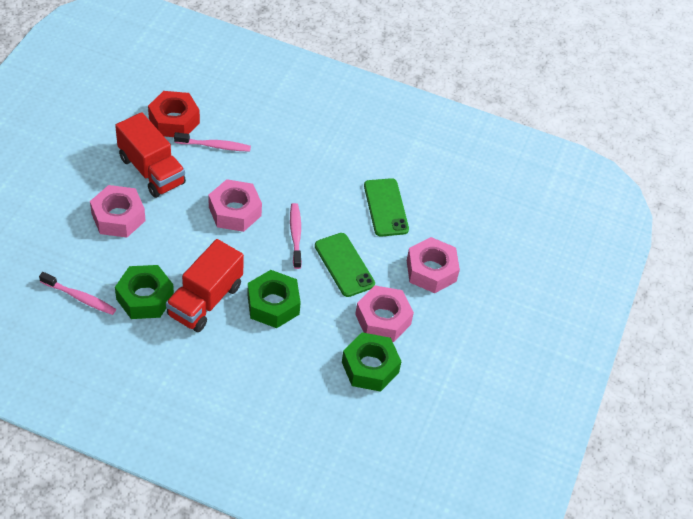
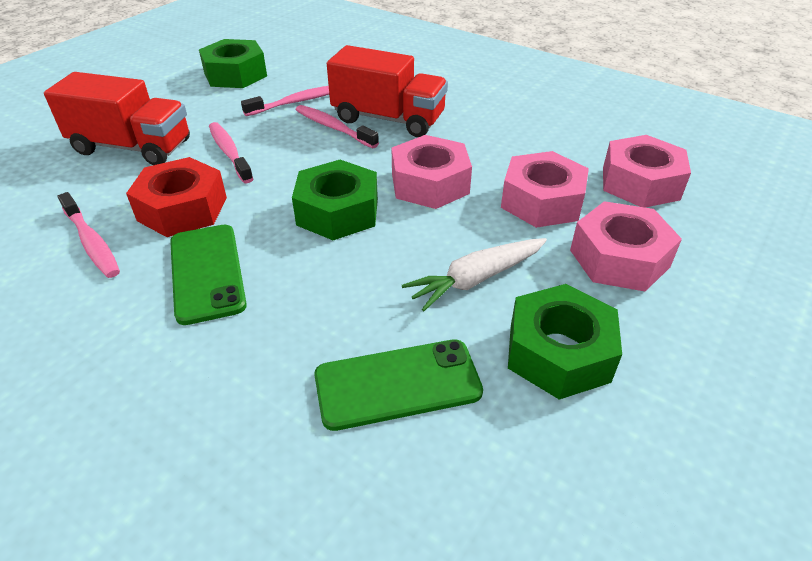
pink toothbrush: 3 -> 4
white carrot: 0 -> 1

